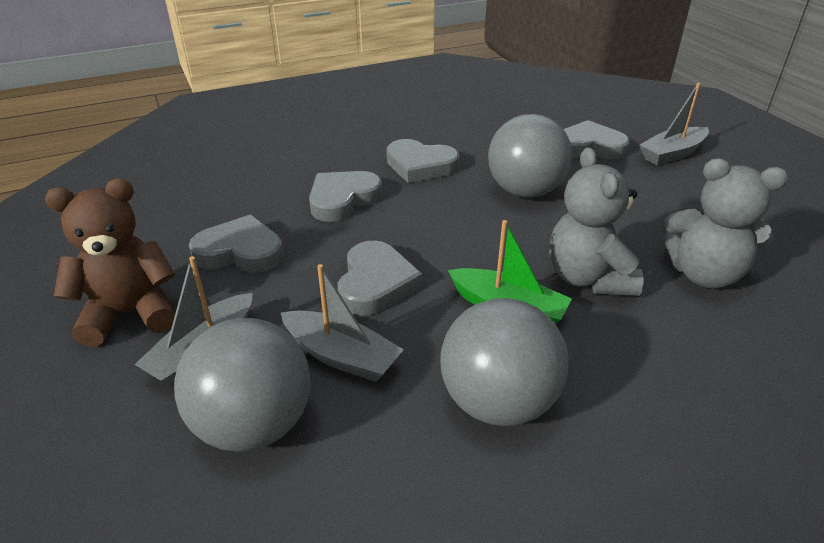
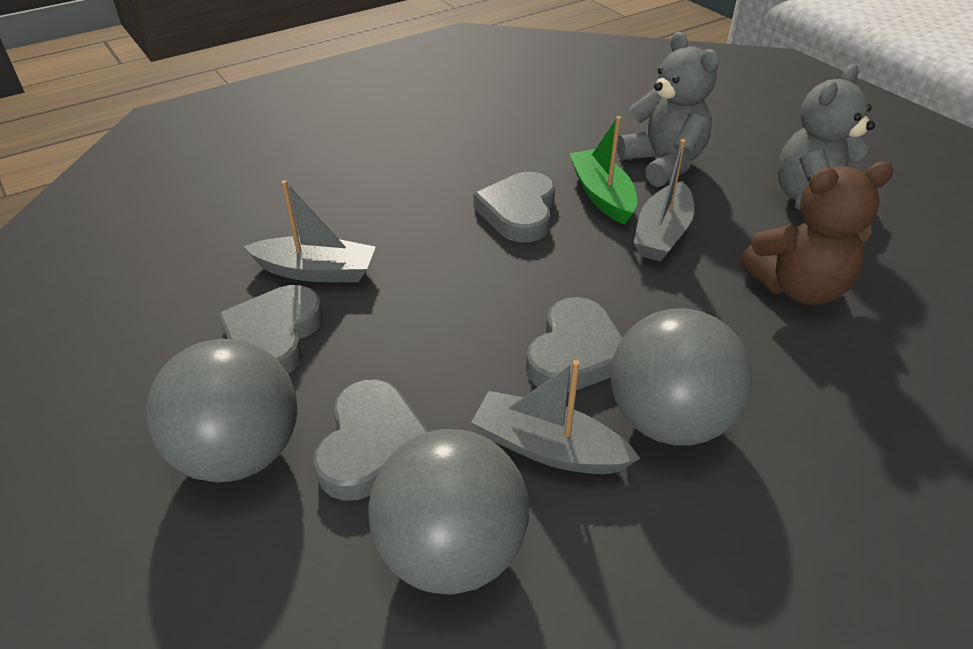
grey heart: 5 -> 4

